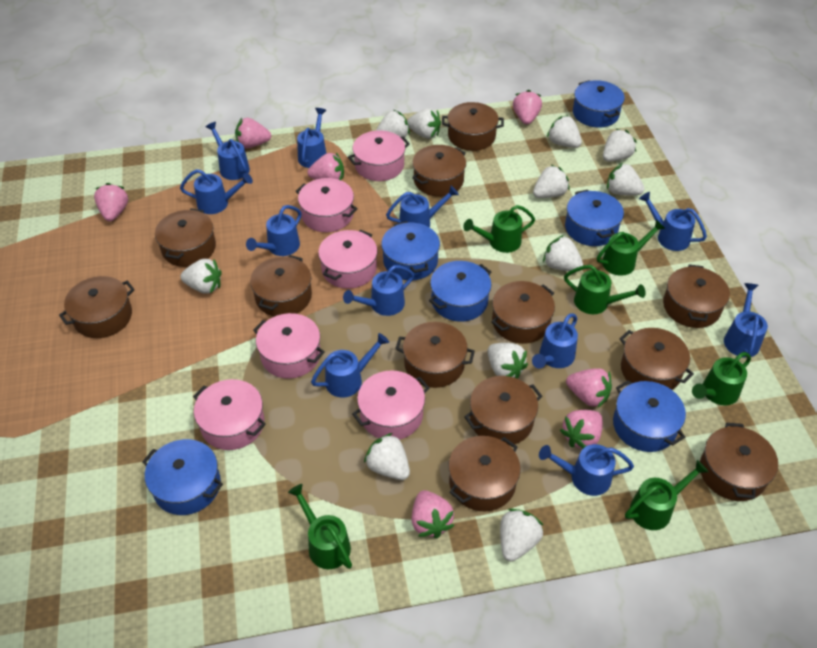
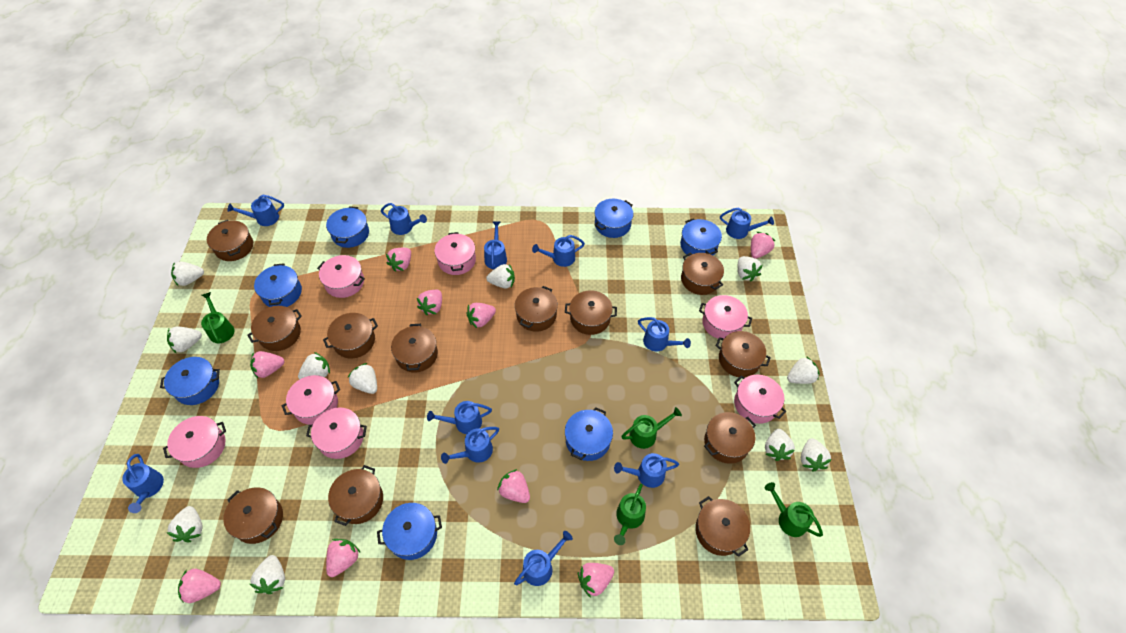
blue pot: 6 -> 7
green watering can: 6 -> 4
pink pot: 6 -> 7
pink strawberry: 7 -> 9

